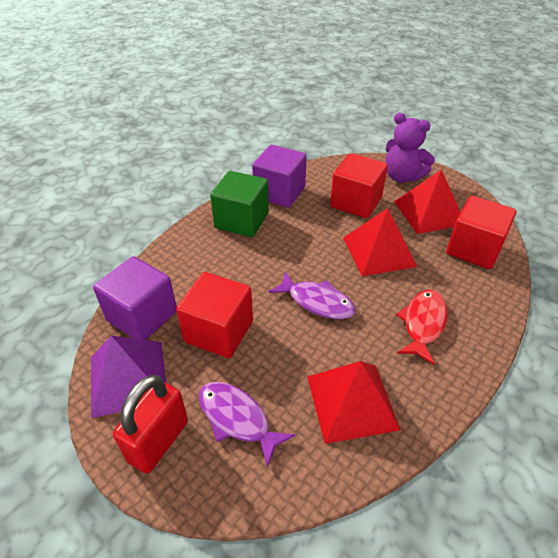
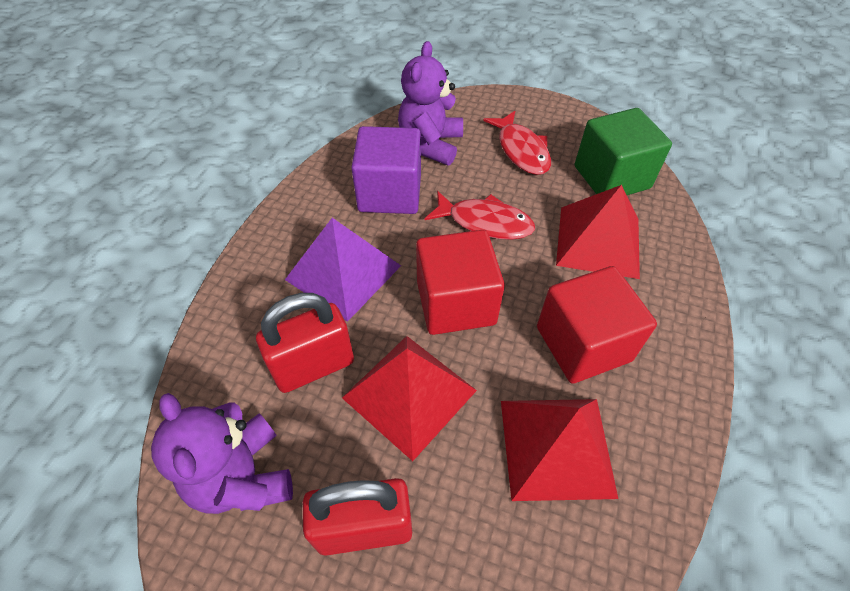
purple cube: 2 -> 1
purple fish: 2 -> 0
purple teddy bear: 1 -> 2
red cube: 3 -> 2
red fish: 1 -> 2
red padlock: 1 -> 2

